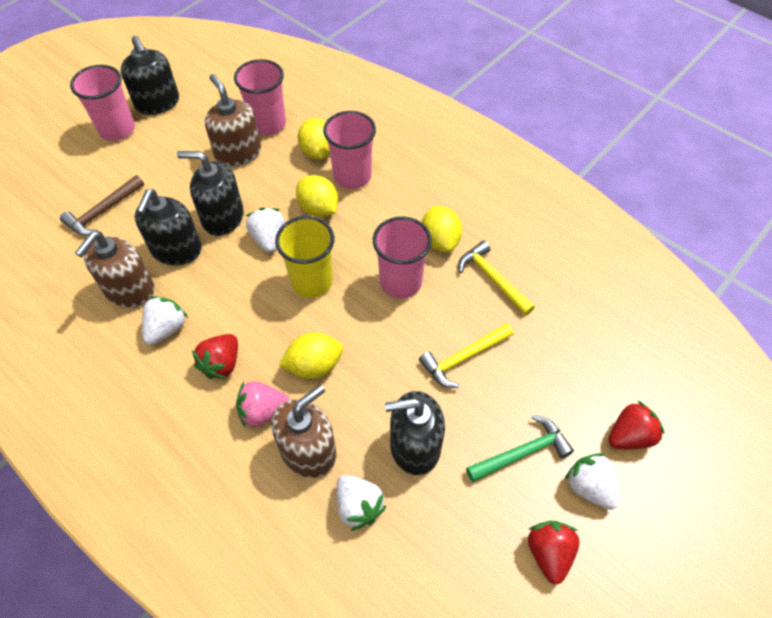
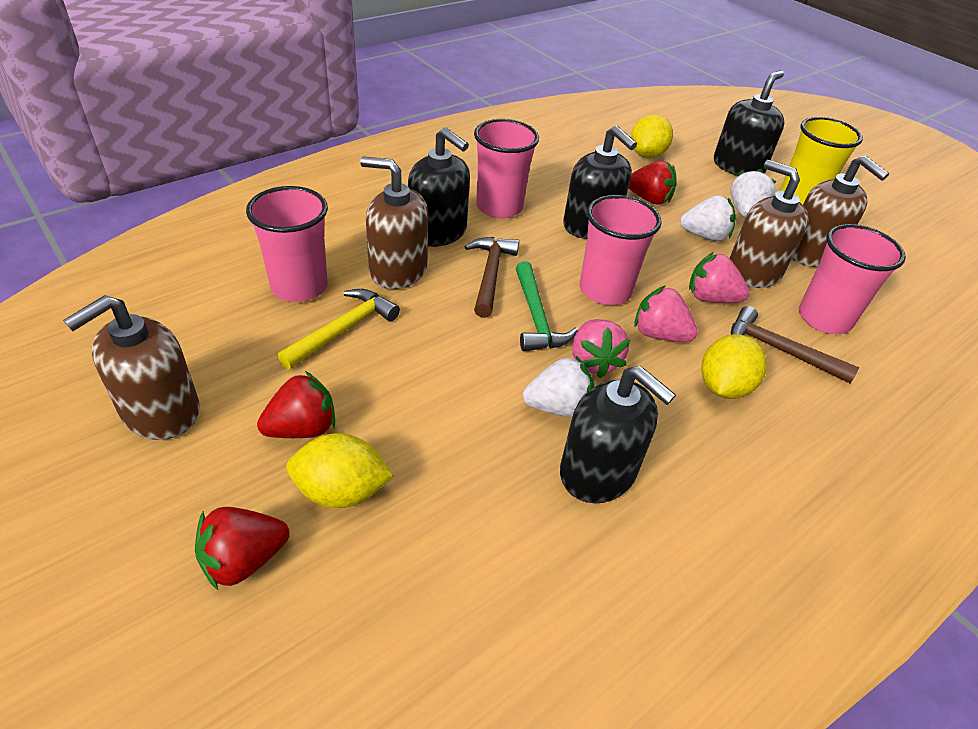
brown hammer: 1 -> 2
brown soap dispenser: 3 -> 4
pink strawberry: 1 -> 3
white strawberry: 4 -> 3
yellow hammer: 2 -> 1
yellow lemon: 4 -> 3

